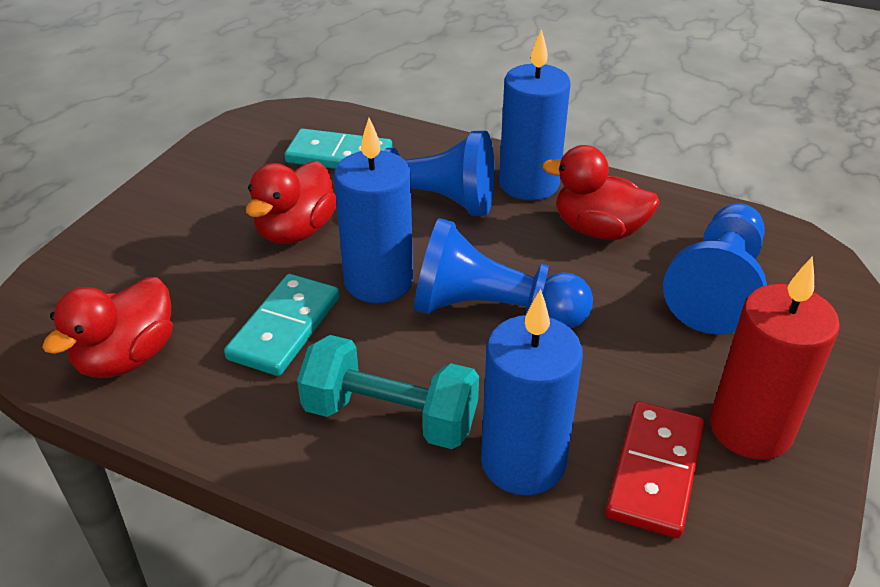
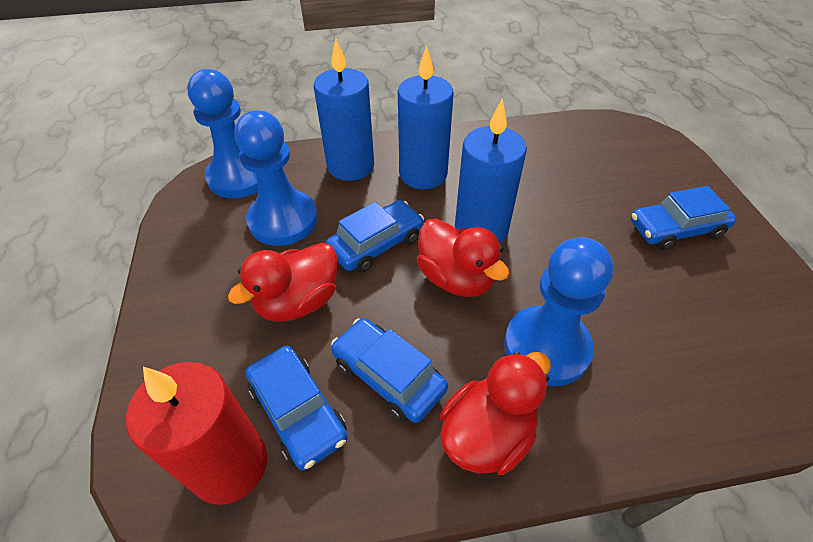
blue car: 0 -> 4
red domino: 1 -> 0
turquoise domino: 2 -> 0
turquoise dumbbell: 1 -> 0

